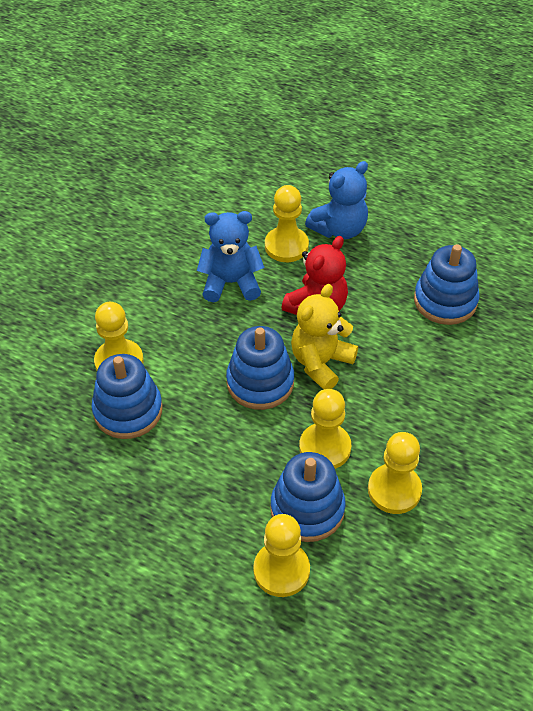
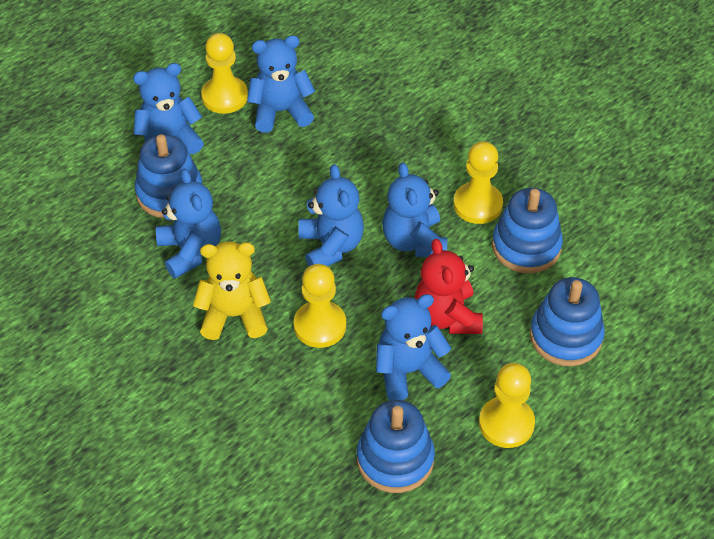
blue teddy bear: 2 -> 6
yellow pawn: 5 -> 4

